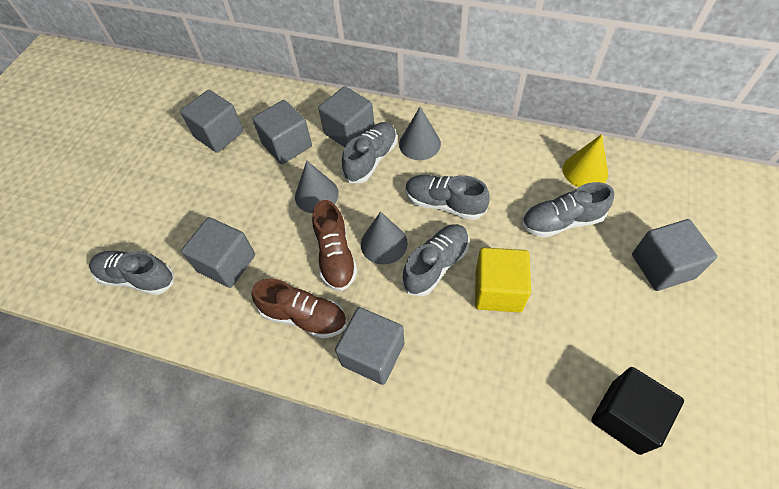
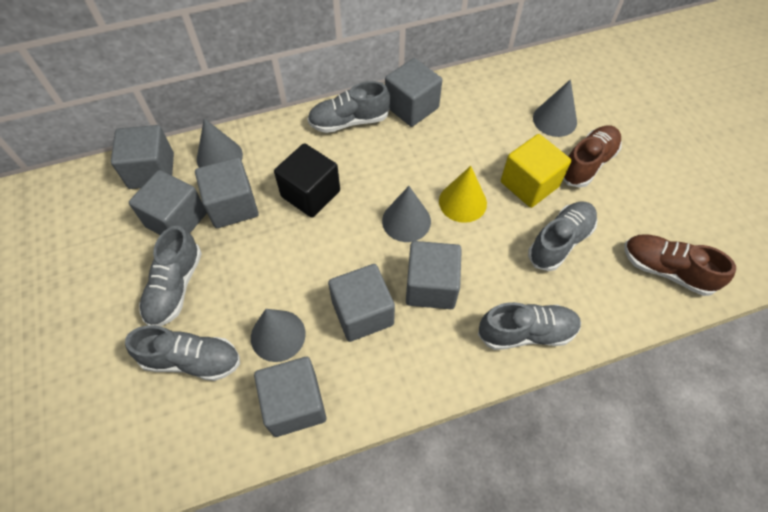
grey cone: 3 -> 4
grey cube: 6 -> 7

